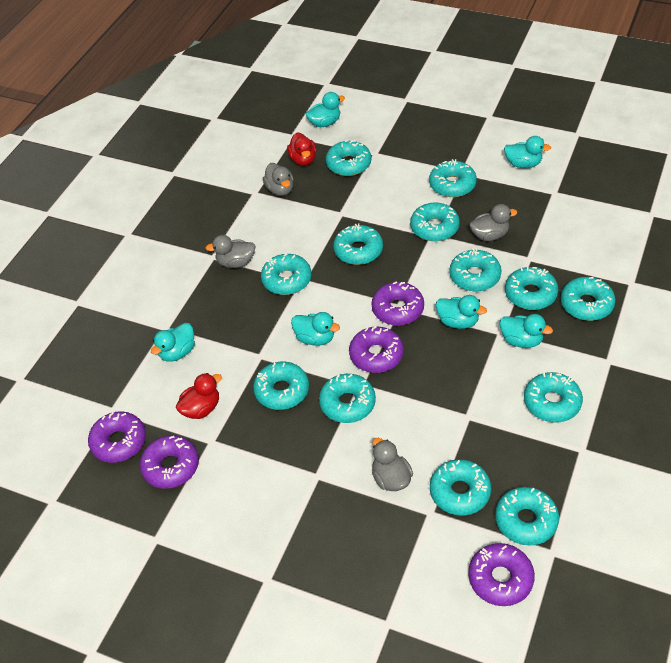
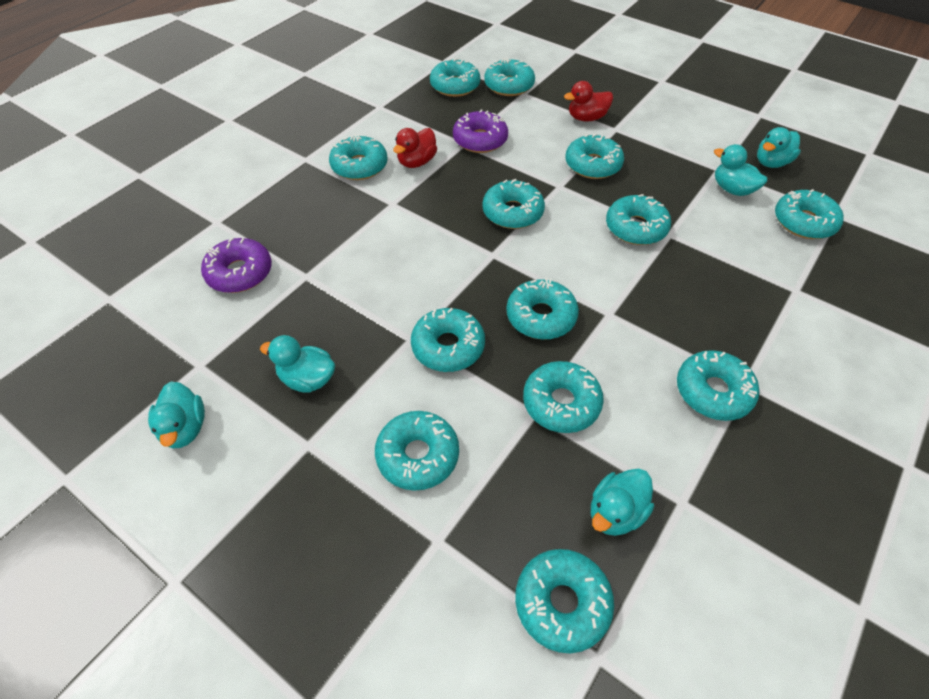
grey duck: 4 -> 0
purple donut: 5 -> 2
turquoise duck: 6 -> 5

